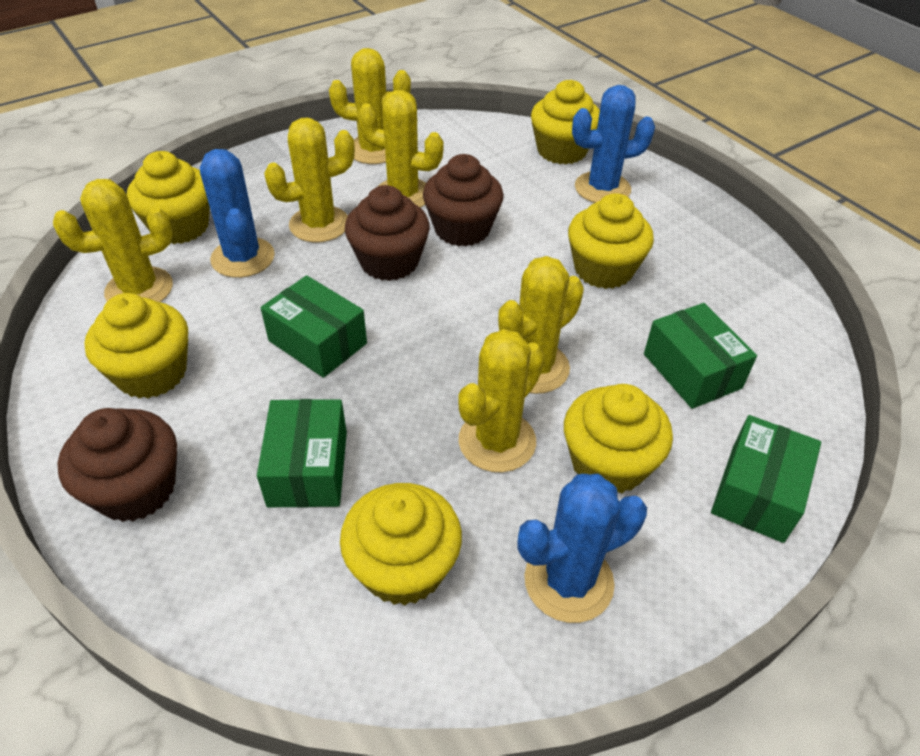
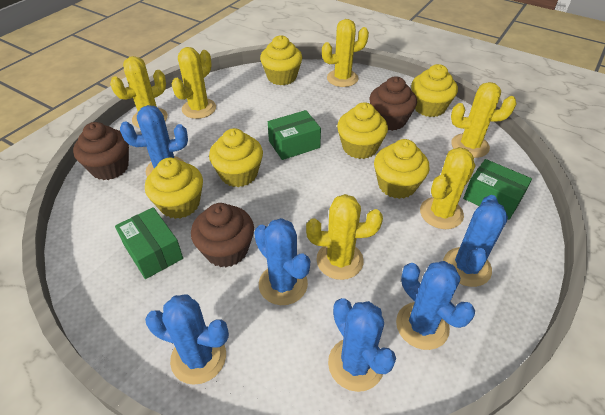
blue cactus: 3 -> 6
green box: 4 -> 3

